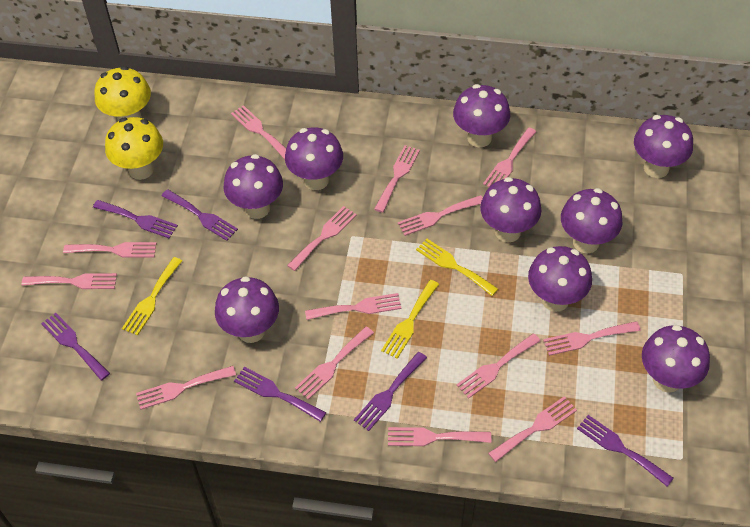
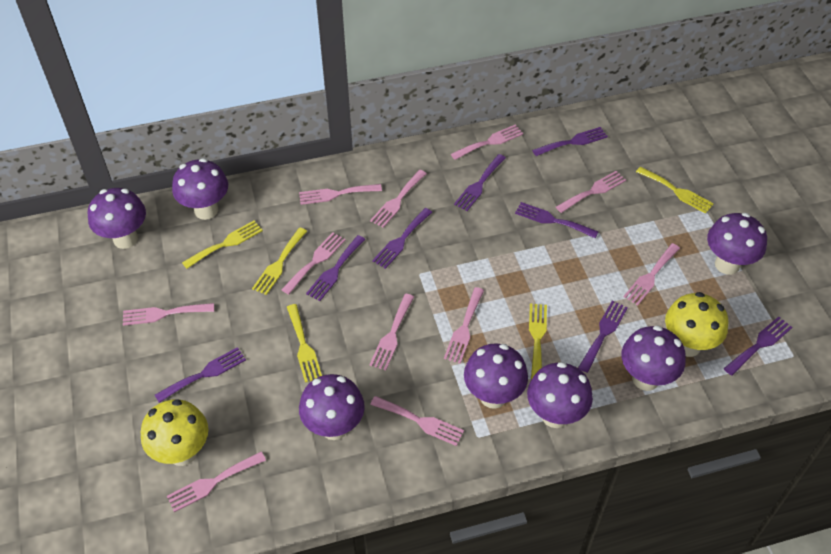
pink fork: 14 -> 11
purple fork: 6 -> 8
purple mushroom: 9 -> 7
yellow fork: 3 -> 5

